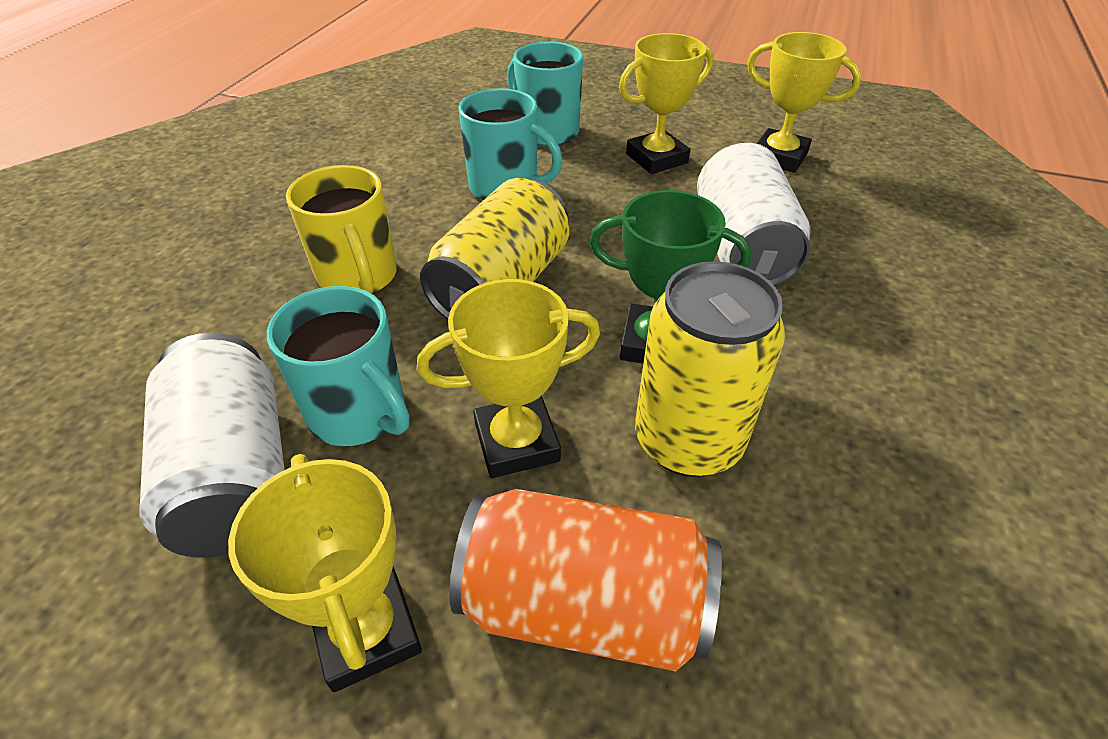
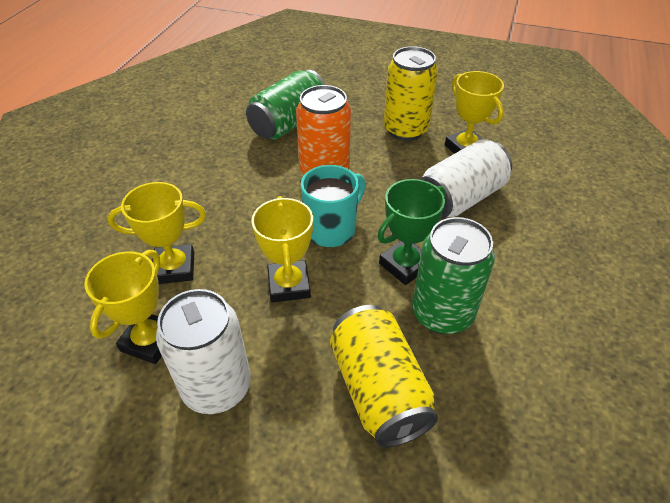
green can: 0 -> 2
turquoise mug: 3 -> 1
yellow mug: 1 -> 0

